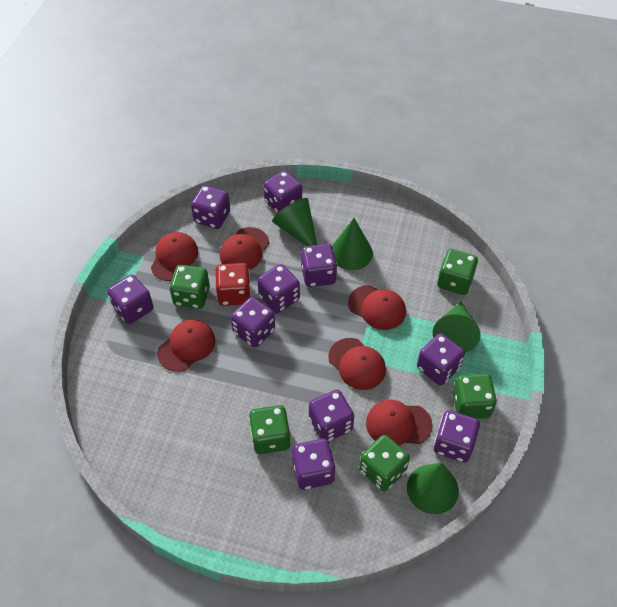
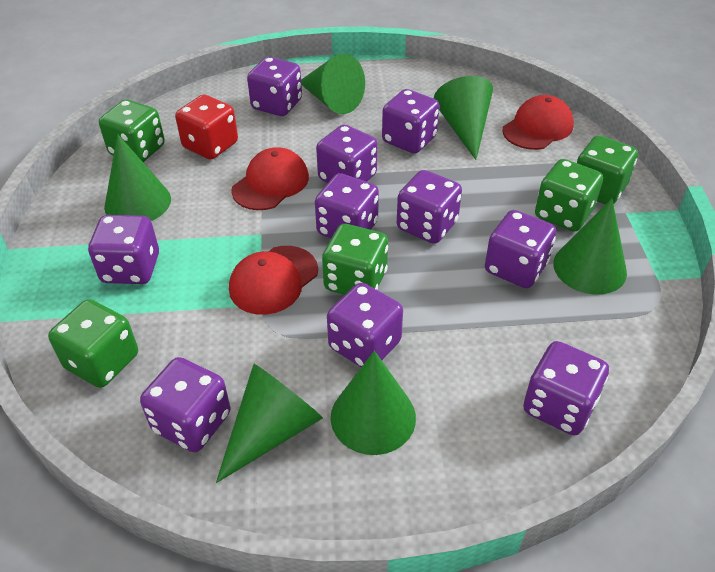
green cone: 4 -> 6
red cap: 6 -> 3

